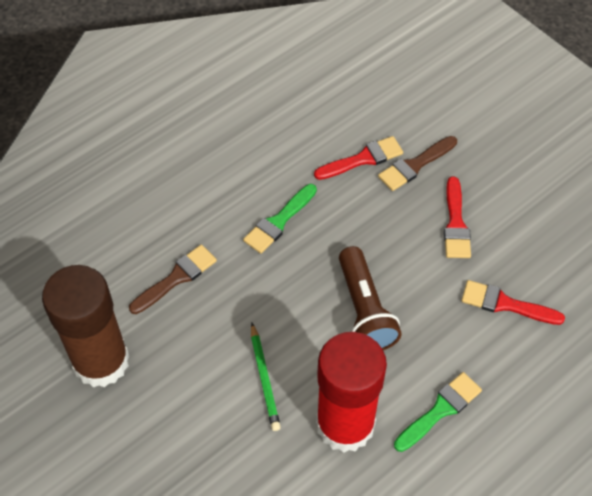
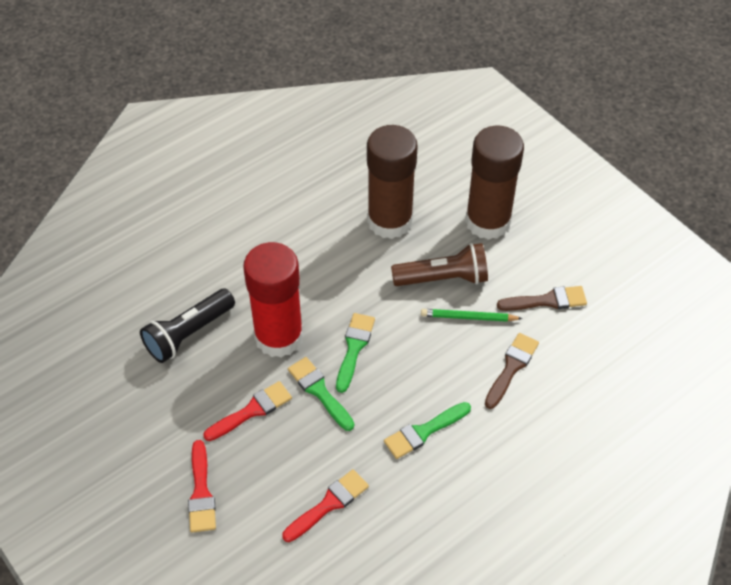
black flashlight: 0 -> 1
brown glue stick: 1 -> 2
green brush: 2 -> 3

